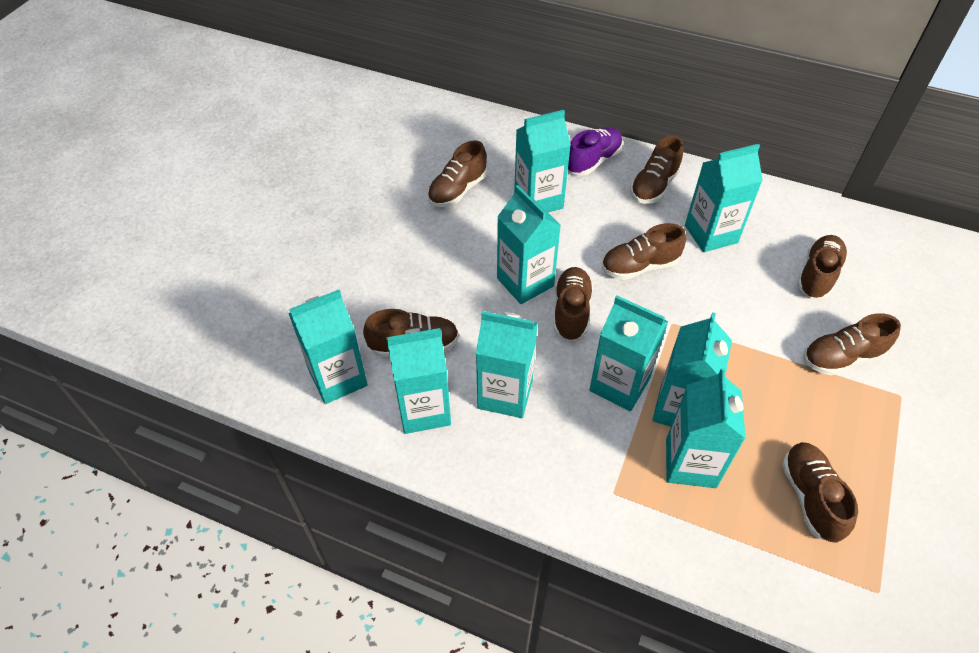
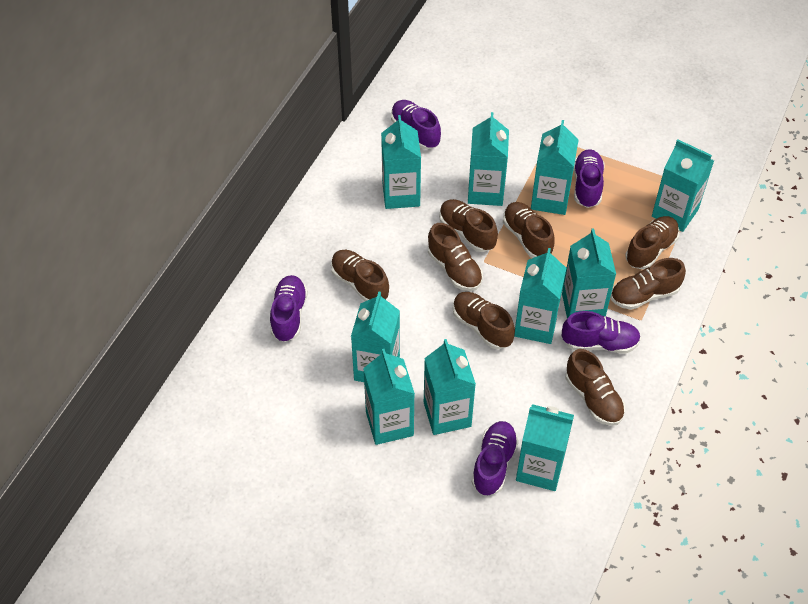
purple shoe: 1 -> 5
turquoise carton: 9 -> 10

